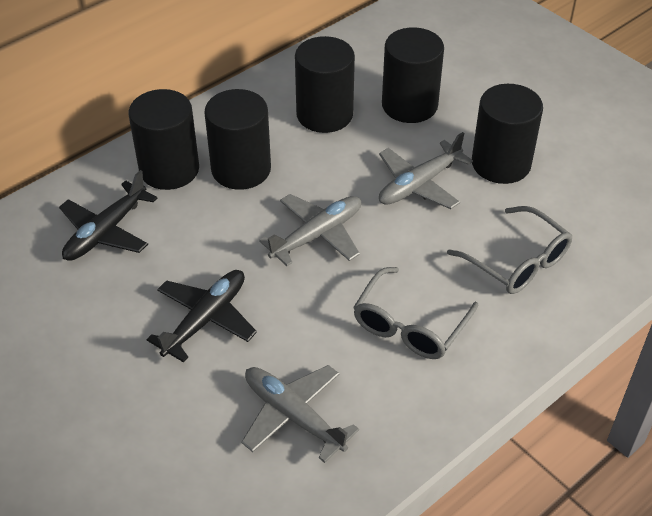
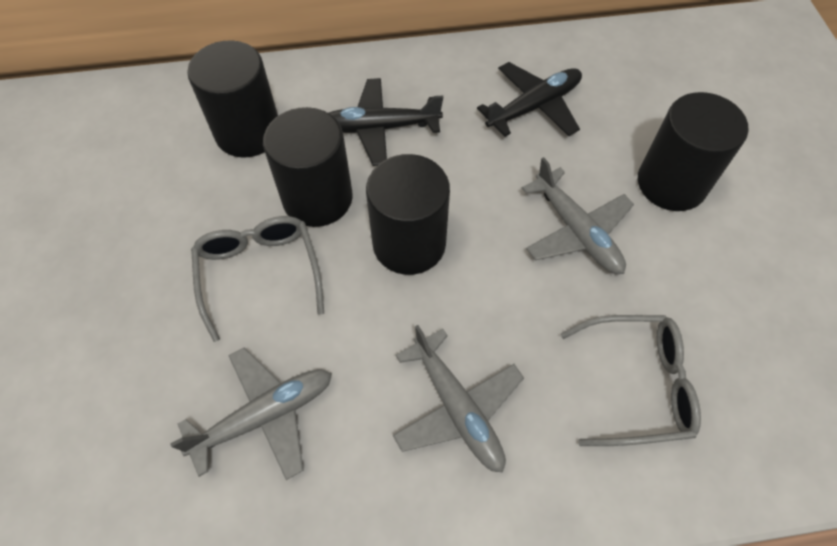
black cylinder: 5 -> 4

